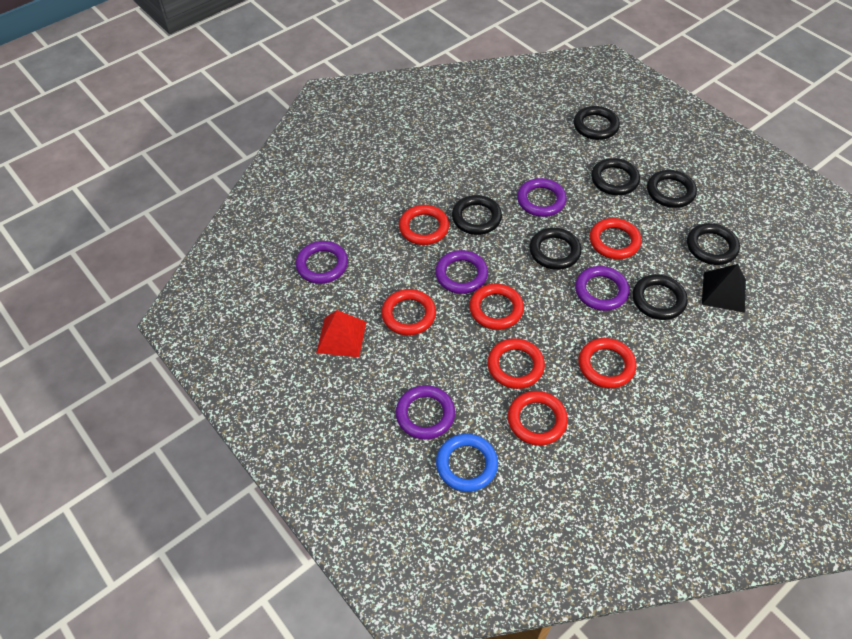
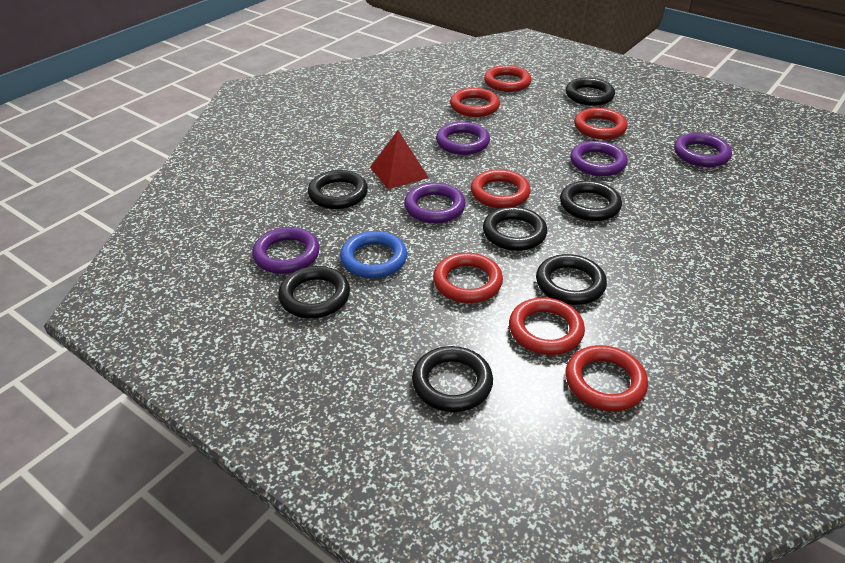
black pyramid: 1 -> 0

